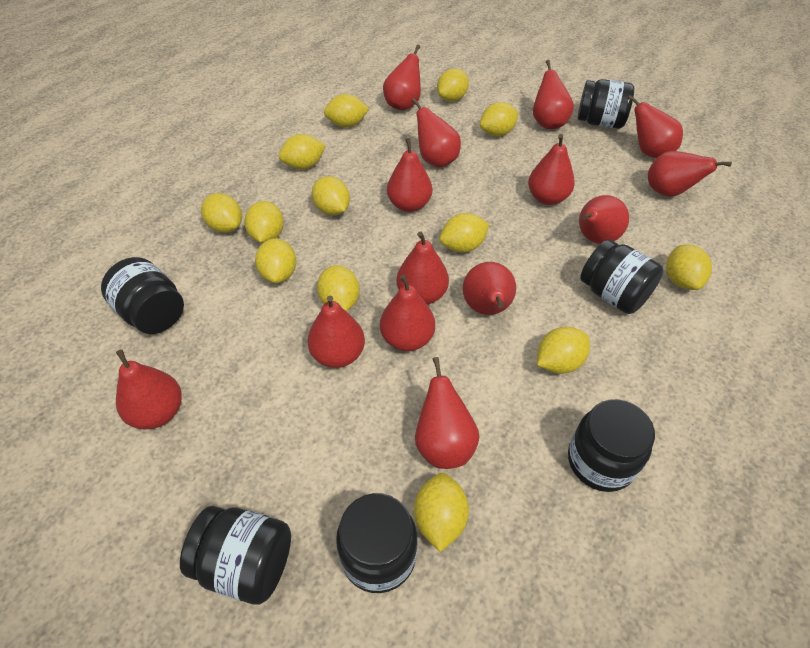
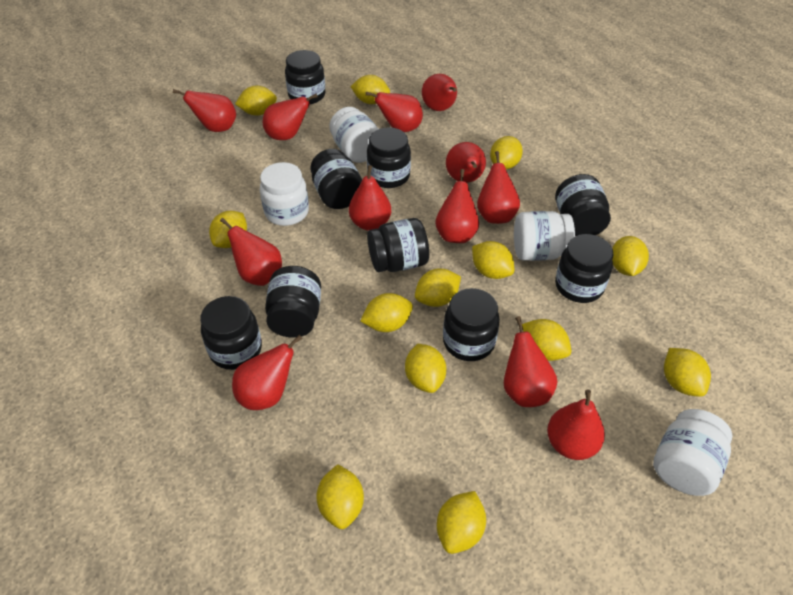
black jar: 6 -> 9
red pear: 14 -> 12
white jar: 0 -> 4

